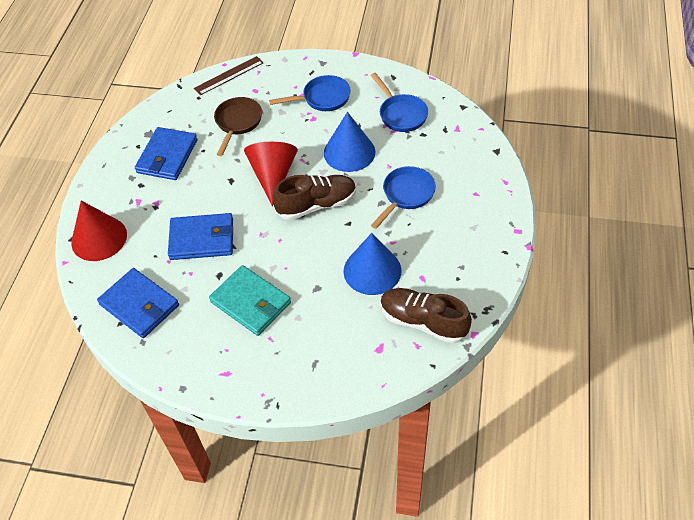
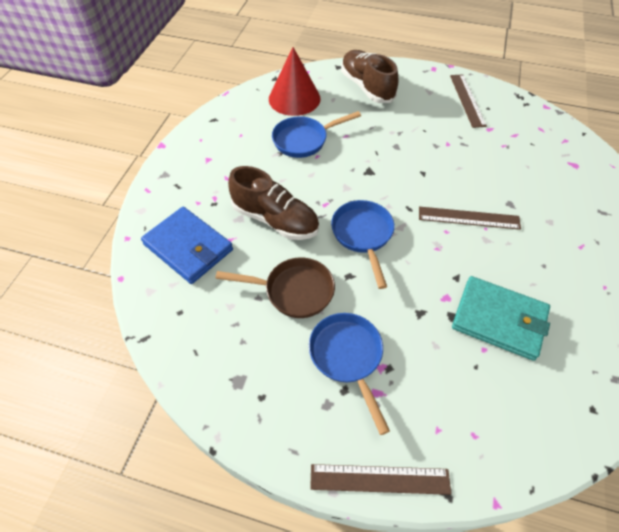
blue cone: 2 -> 0
blue wallet: 3 -> 1
brown ruler: 1 -> 3
red cone: 2 -> 1

